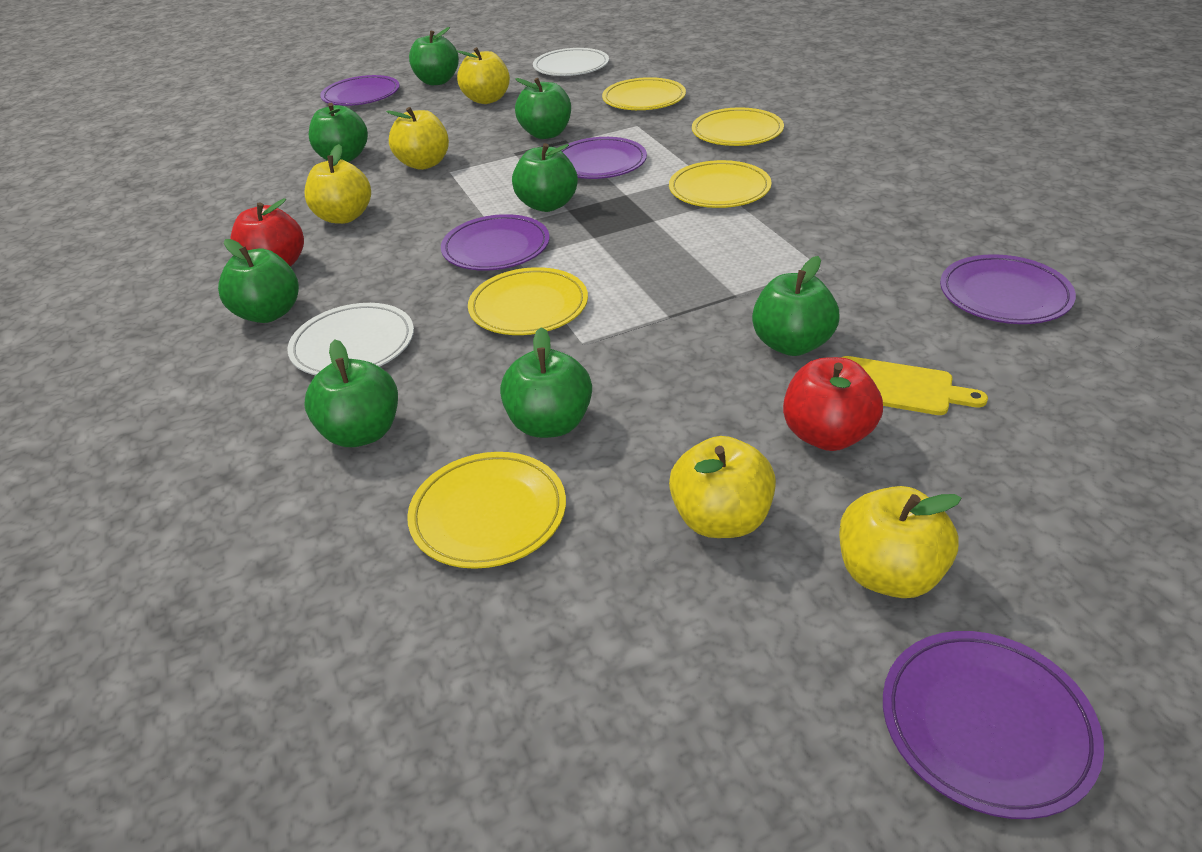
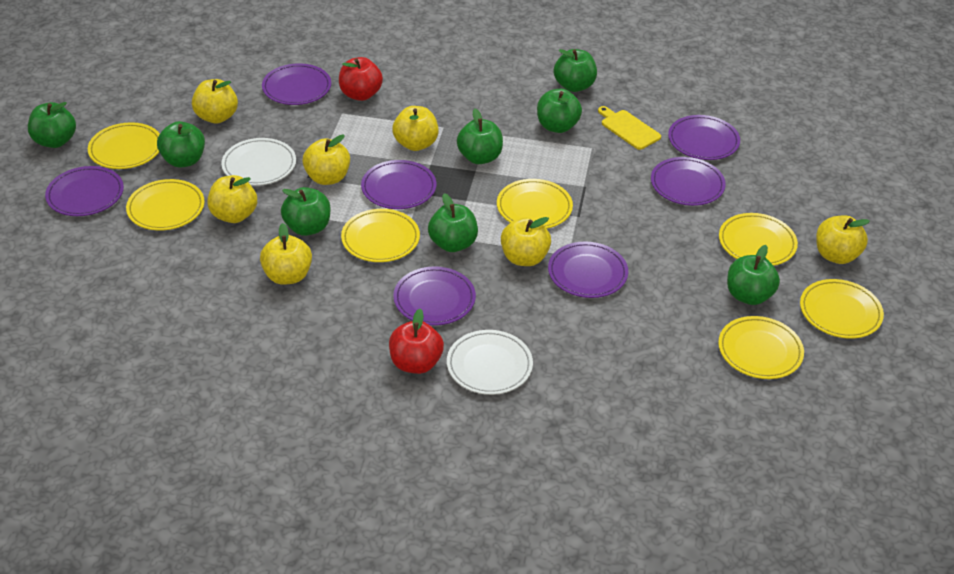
purple plate: 5 -> 7
yellow apple: 5 -> 7
yellow plate: 5 -> 7

